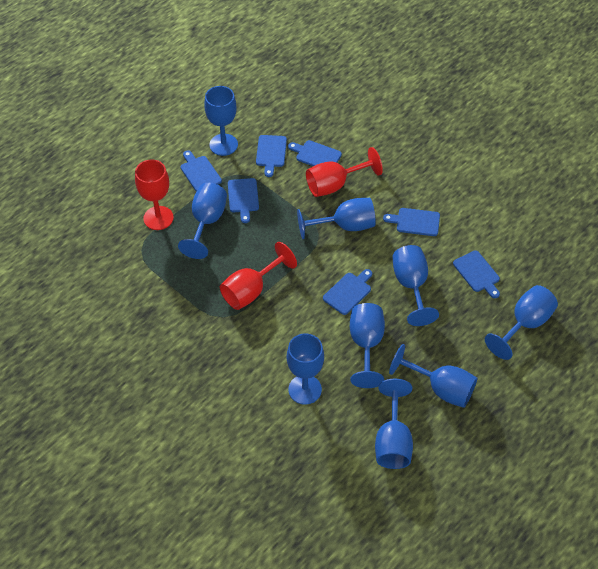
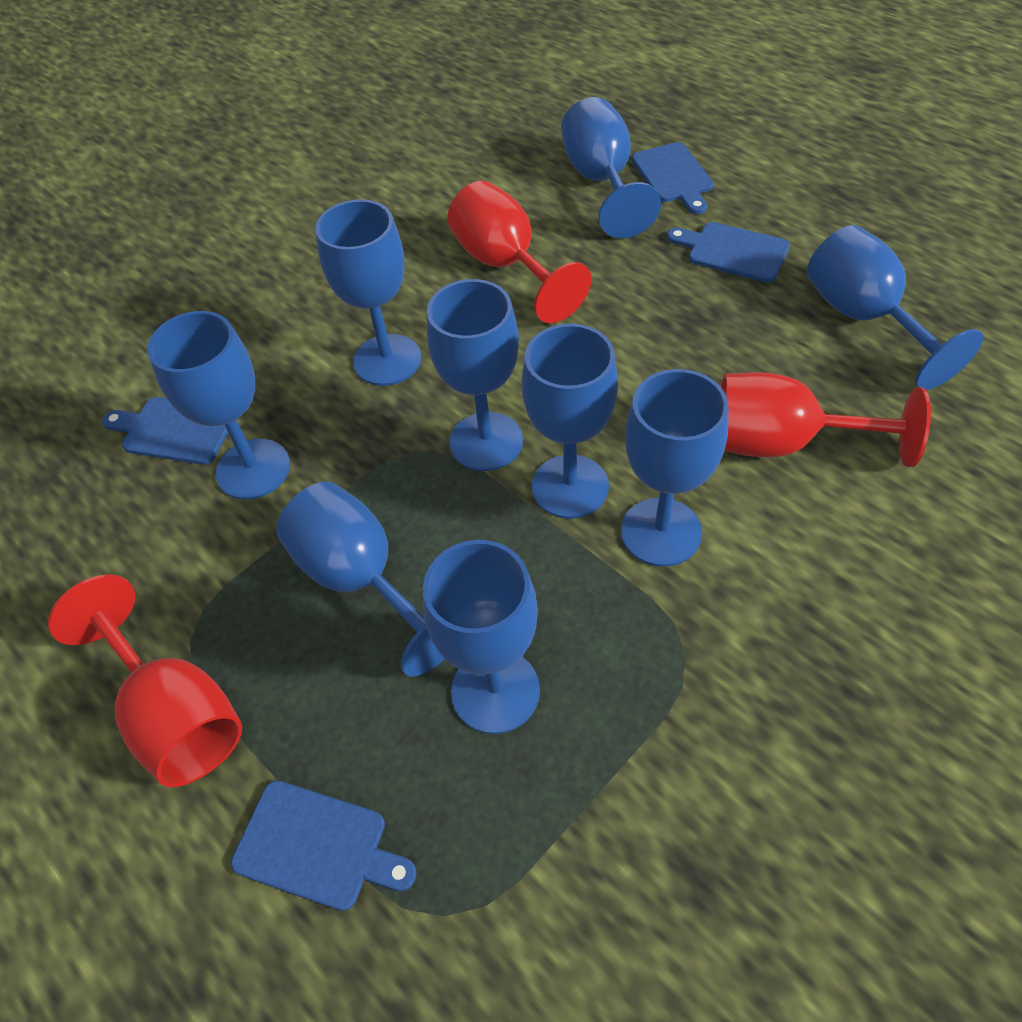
blue cutting board: 7 -> 4

